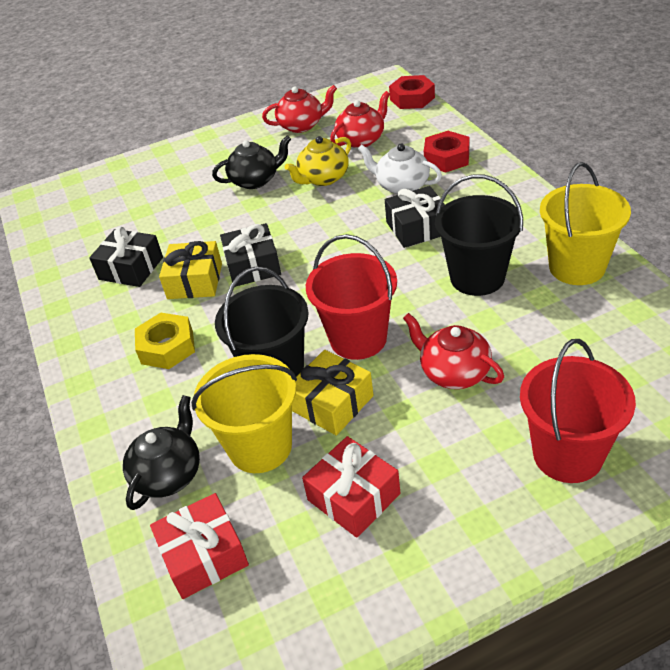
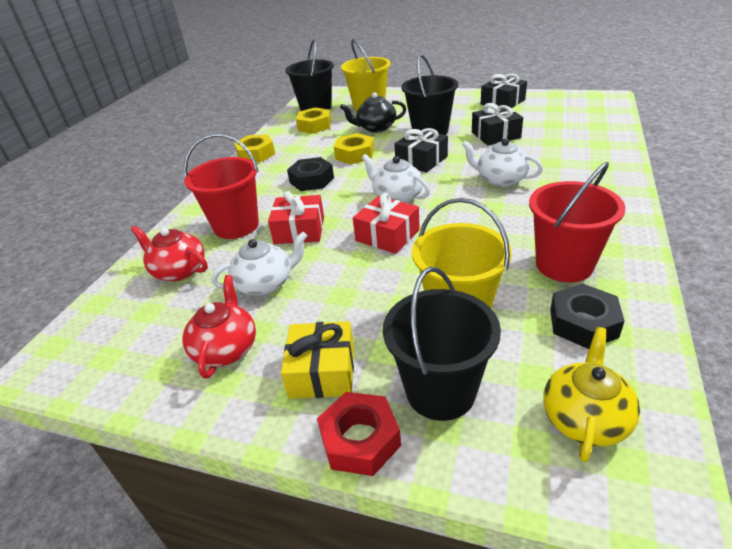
black bucket: 2 -> 3
black nut: 0 -> 2
black teapot: 2 -> 1
red nut: 2 -> 1
red teapot: 3 -> 2
white teapot: 1 -> 3
yellow gift: 2 -> 1
yellow nut: 1 -> 3

